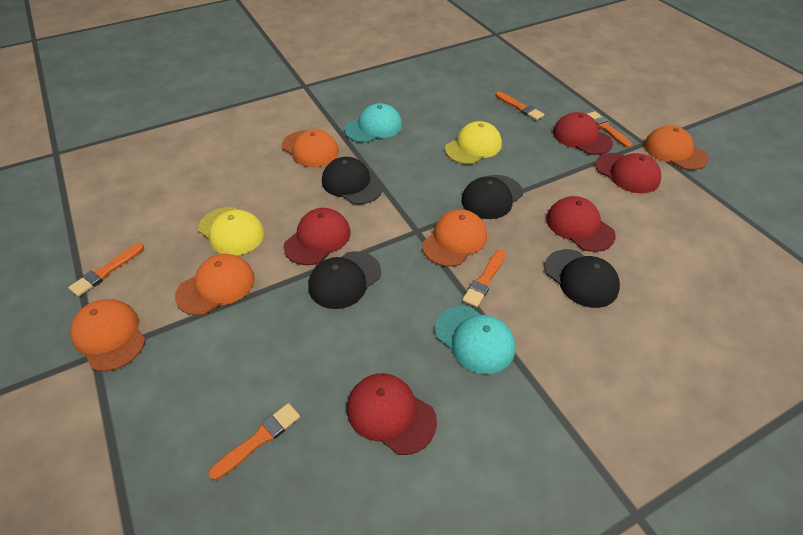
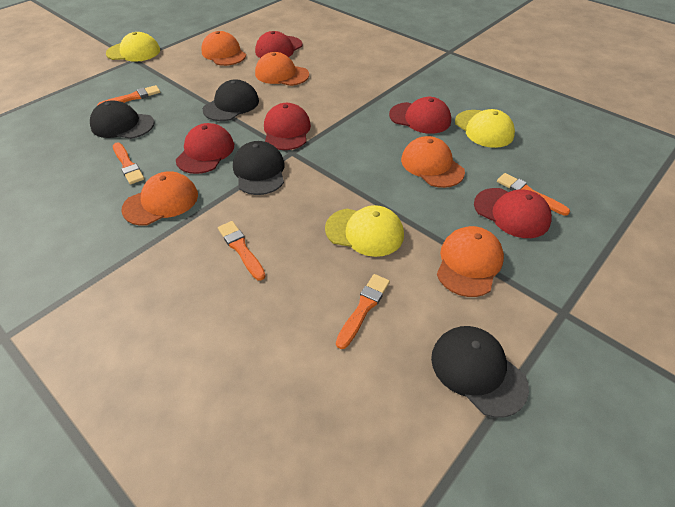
turquoise cap: 2 -> 0
yellow cap: 2 -> 3

